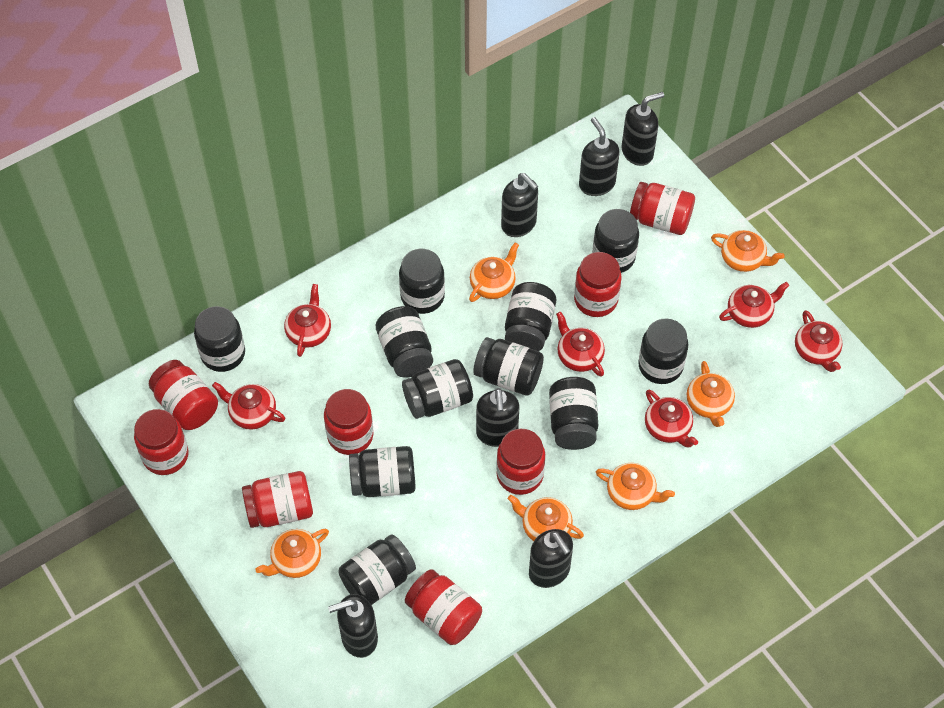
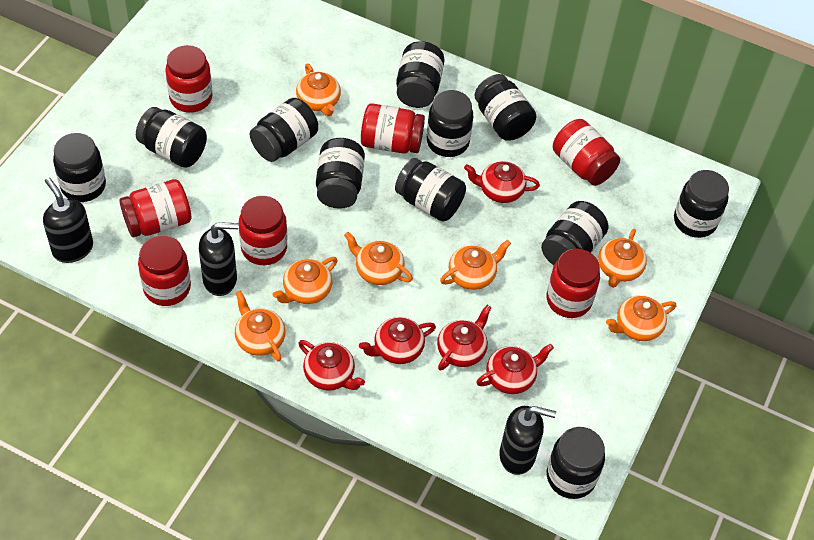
black soap dispenser: 6 -> 3
orange teapot: 6 -> 7
red jar: 8 -> 7
red teapot: 6 -> 5

